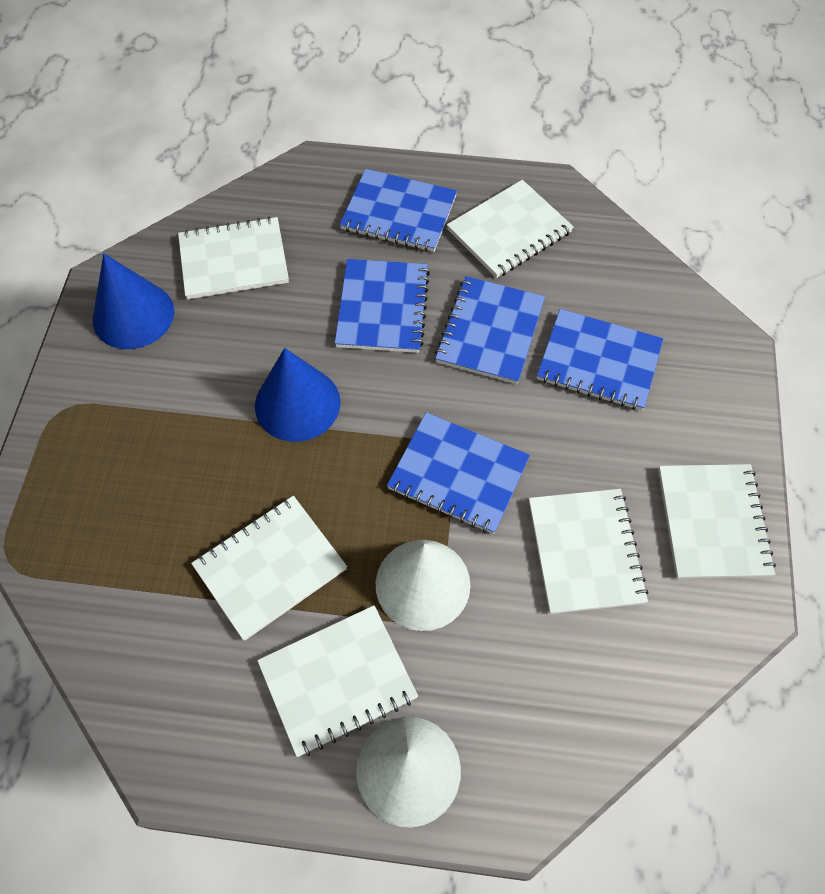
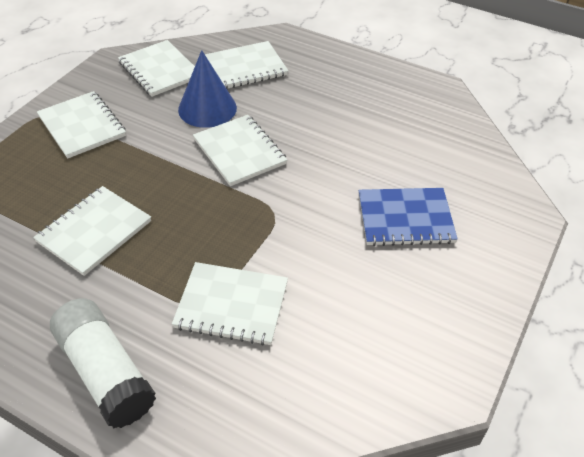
blue cone: 2 -> 1
blue notebook: 5 -> 1
white cone: 2 -> 0
white glue stick: 0 -> 1

